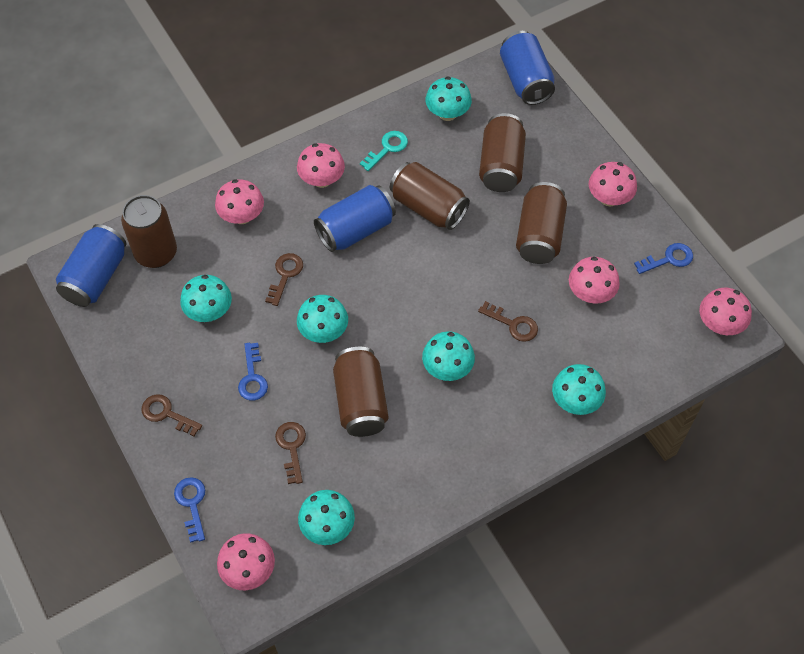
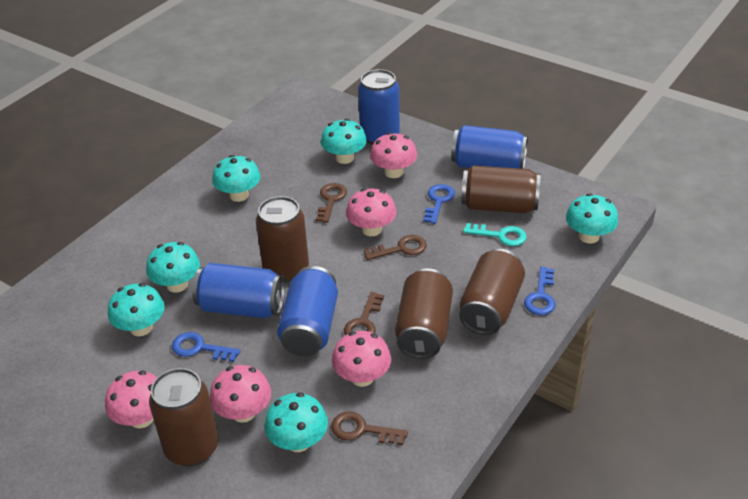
blue can: 3 -> 4
pink mushroom: 6 -> 5

